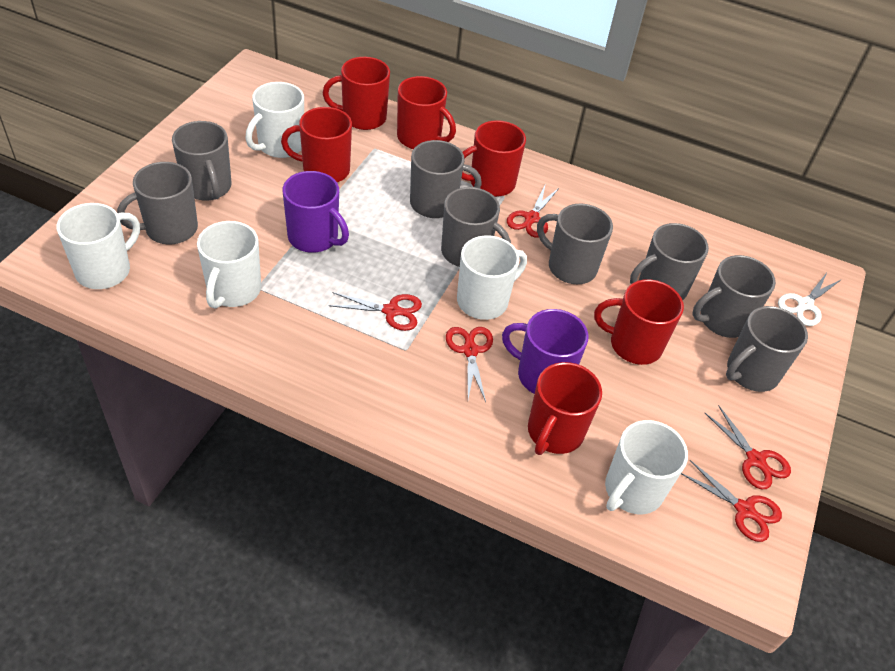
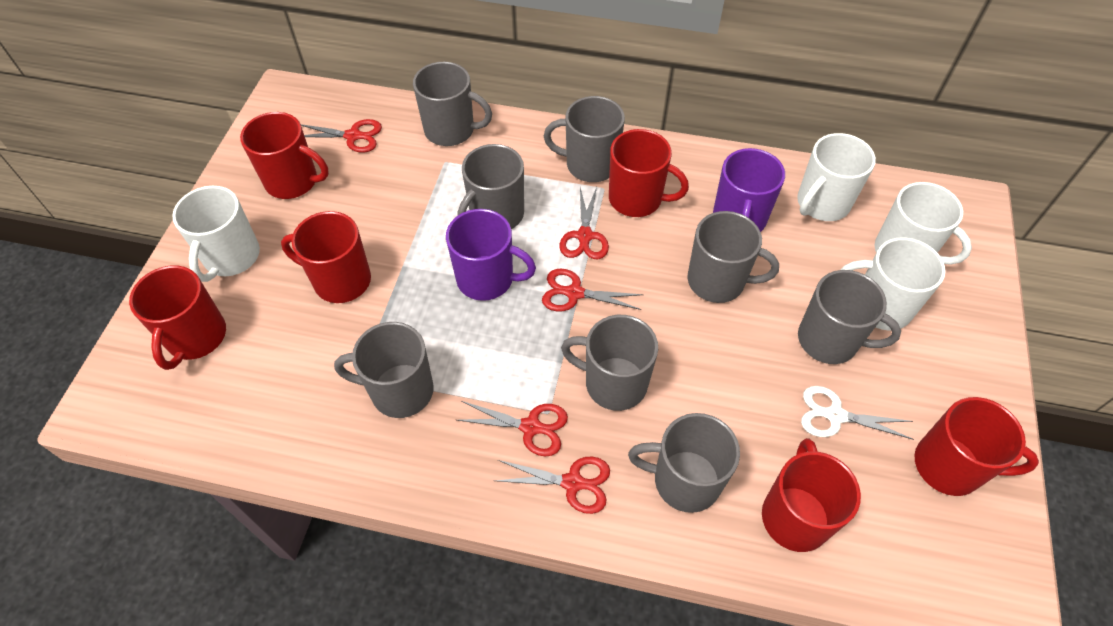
white mug: 5 -> 4

